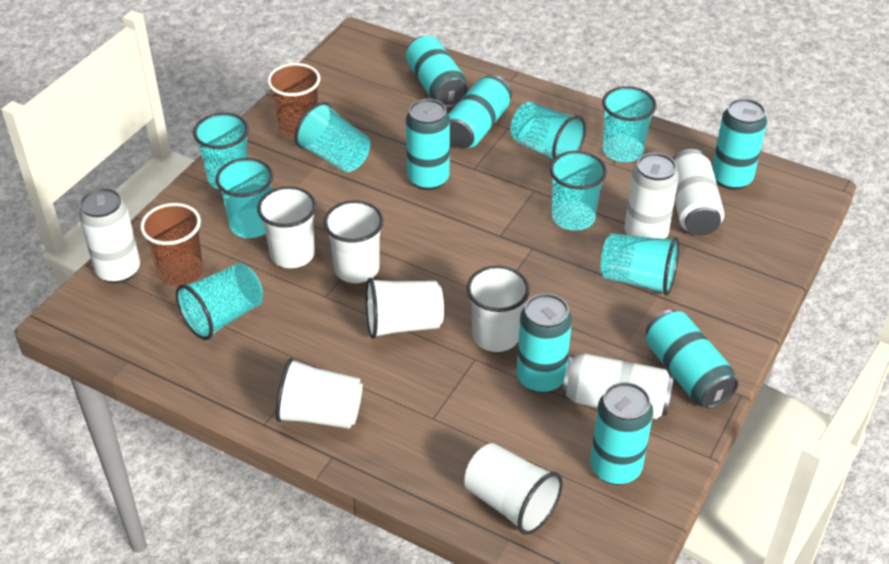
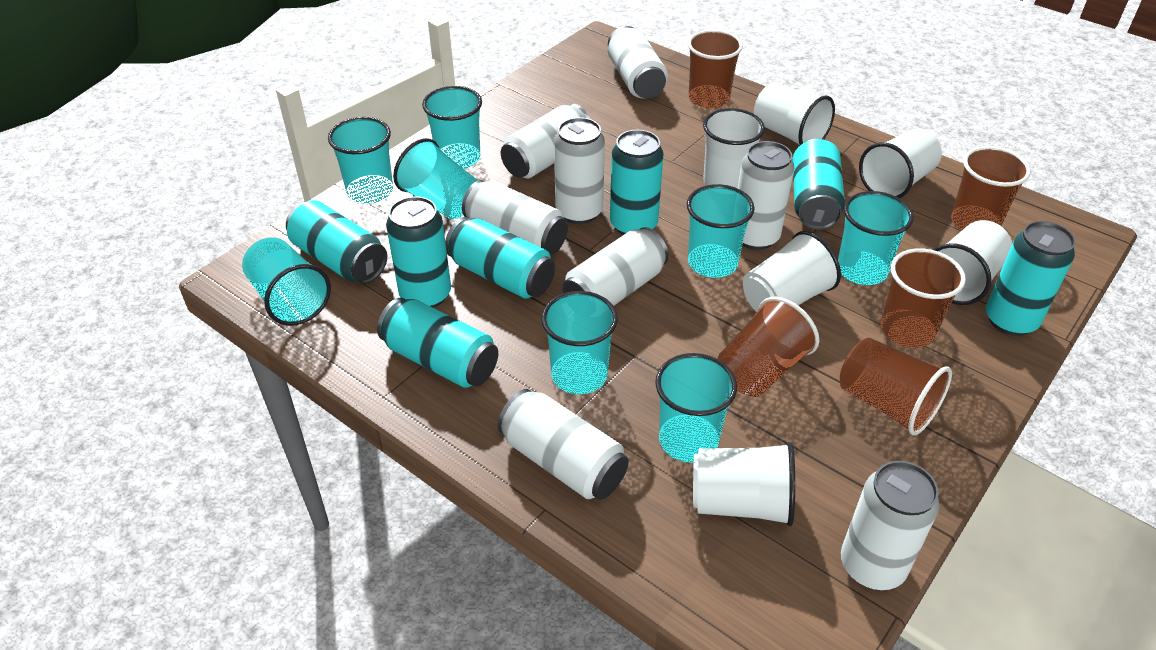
brown cup: 2 -> 5
white can: 4 -> 8

